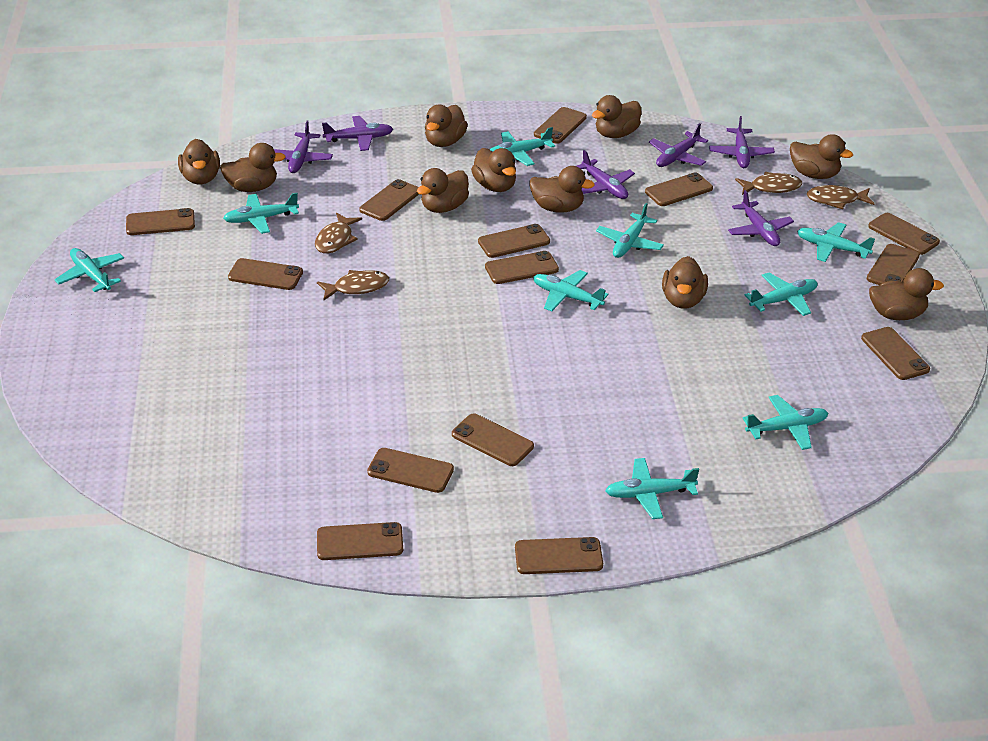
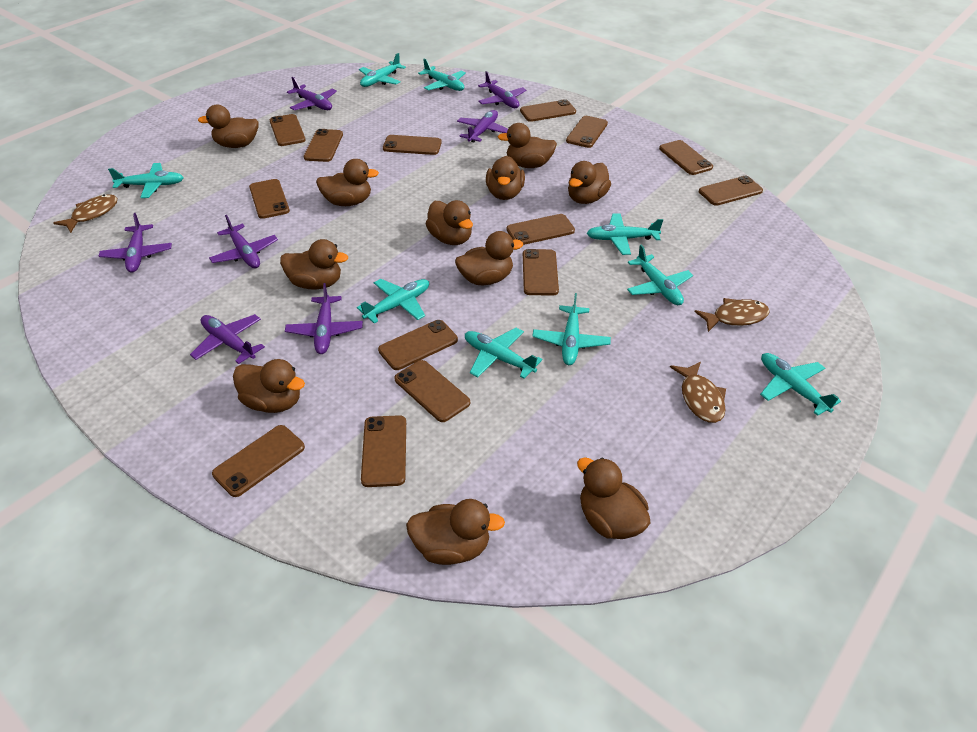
brown duck: 10 -> 11
brown fish: 4 -> 3
purple plane: 6 -> 7

